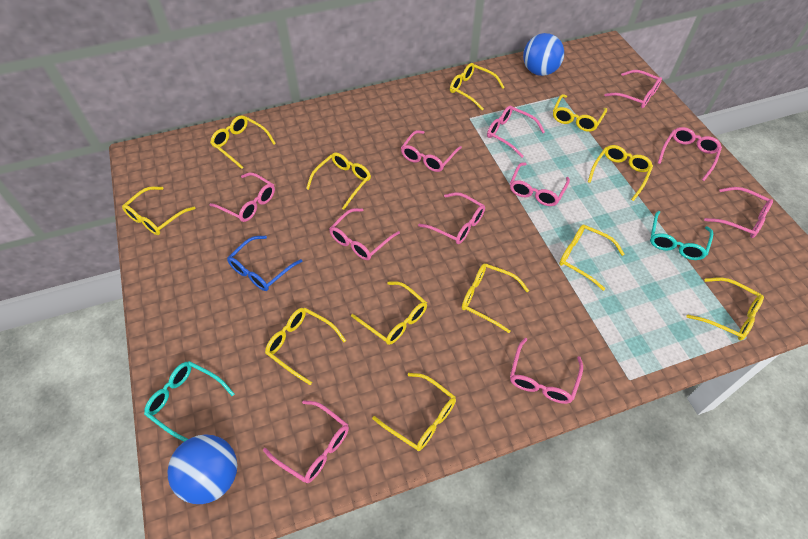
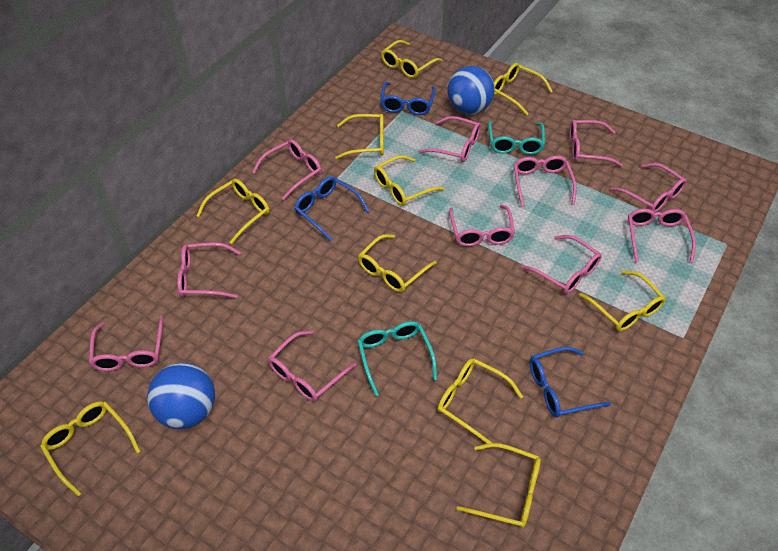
blue glasses: 1 -> 3
yellow glasses: 12 -> 10

